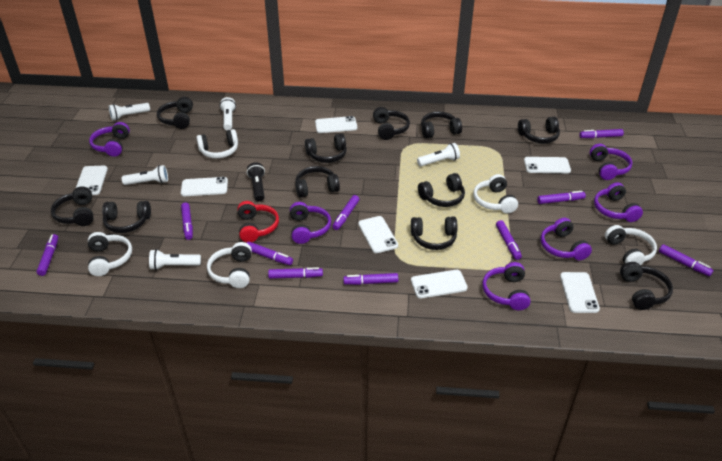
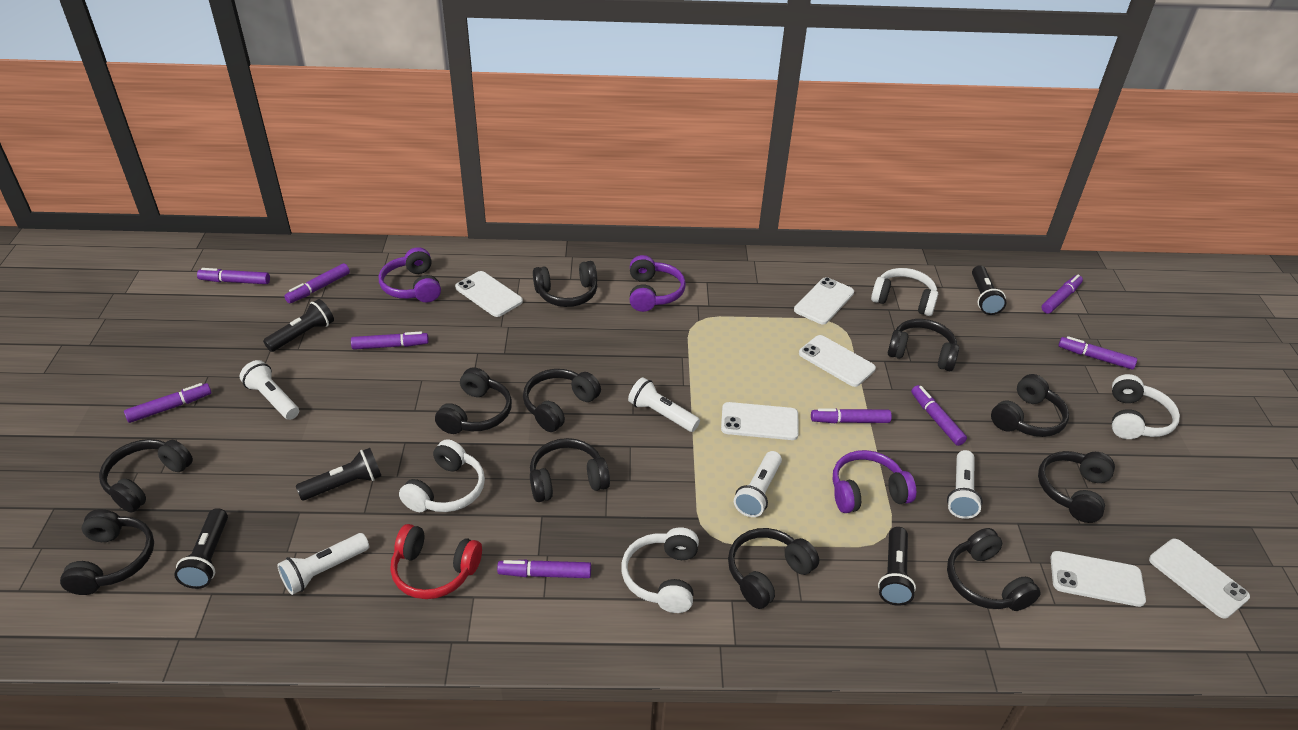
black flashlight: 1 -> 5
purple headphones: 6 -> 3
purple marker: 10 -> 9
white headphones: 5 -> 4
white phone: 7 -> 6

